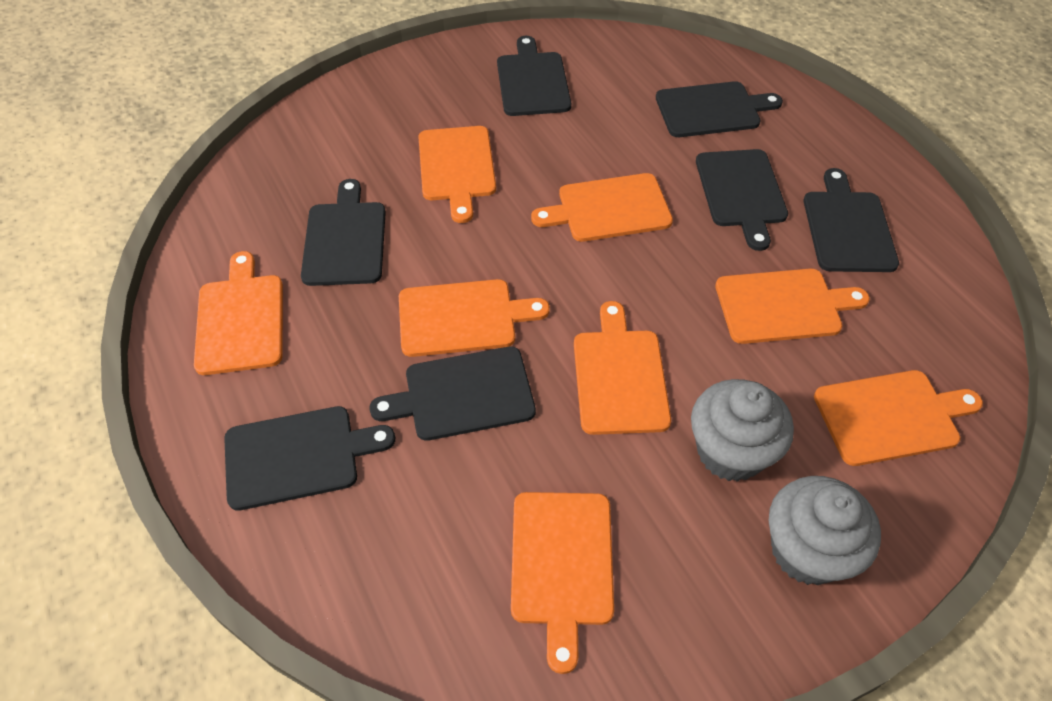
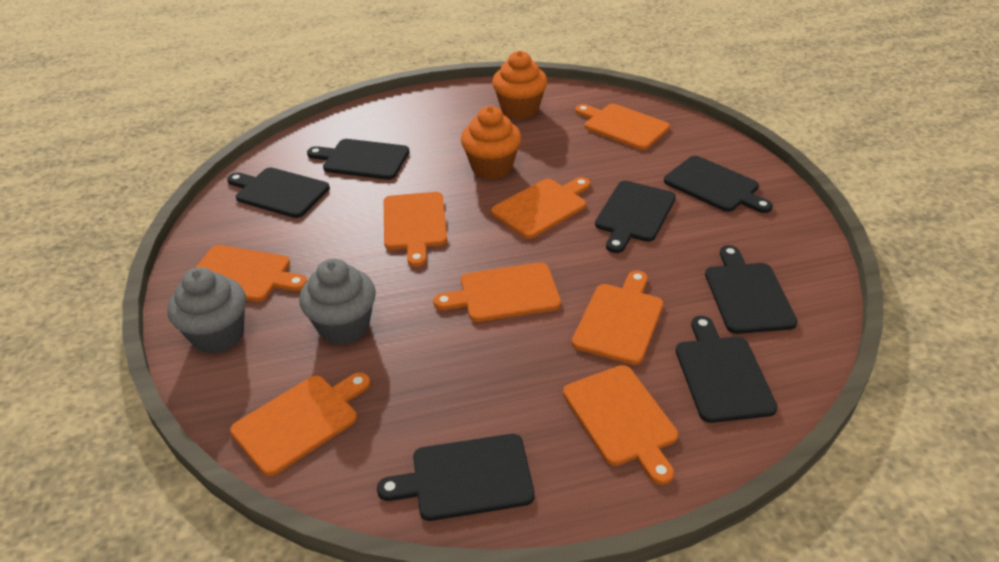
orange cupcake: 0 -> 2

